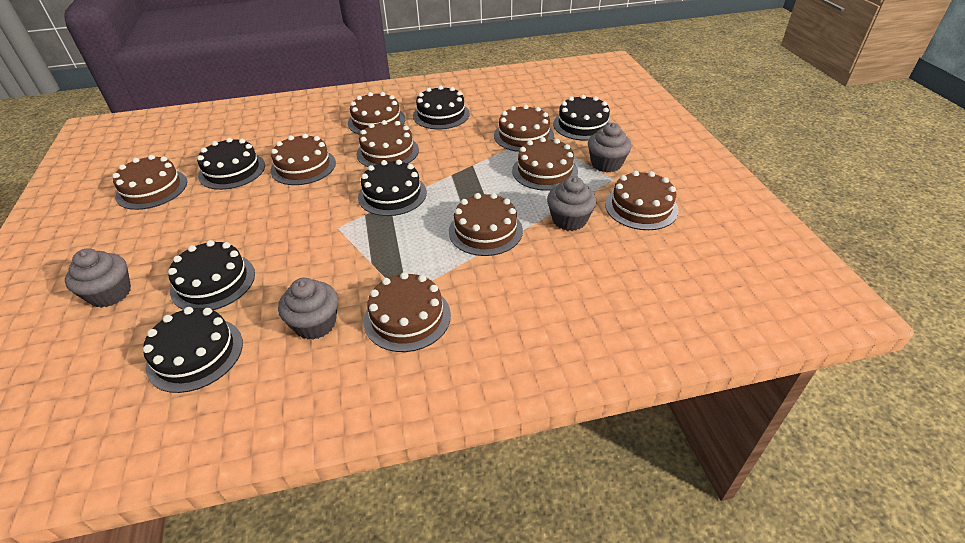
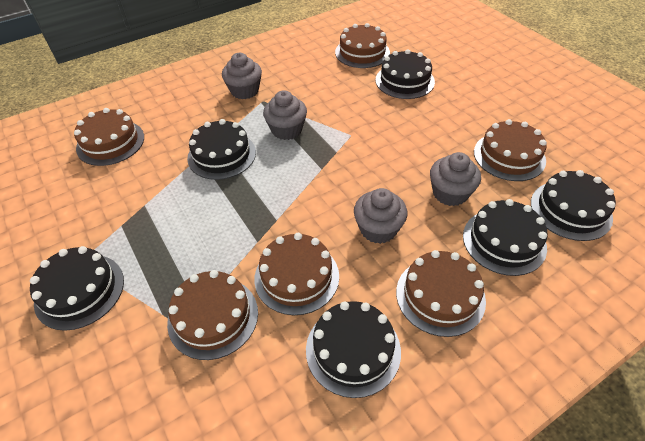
brown cake: 9 -> 6

